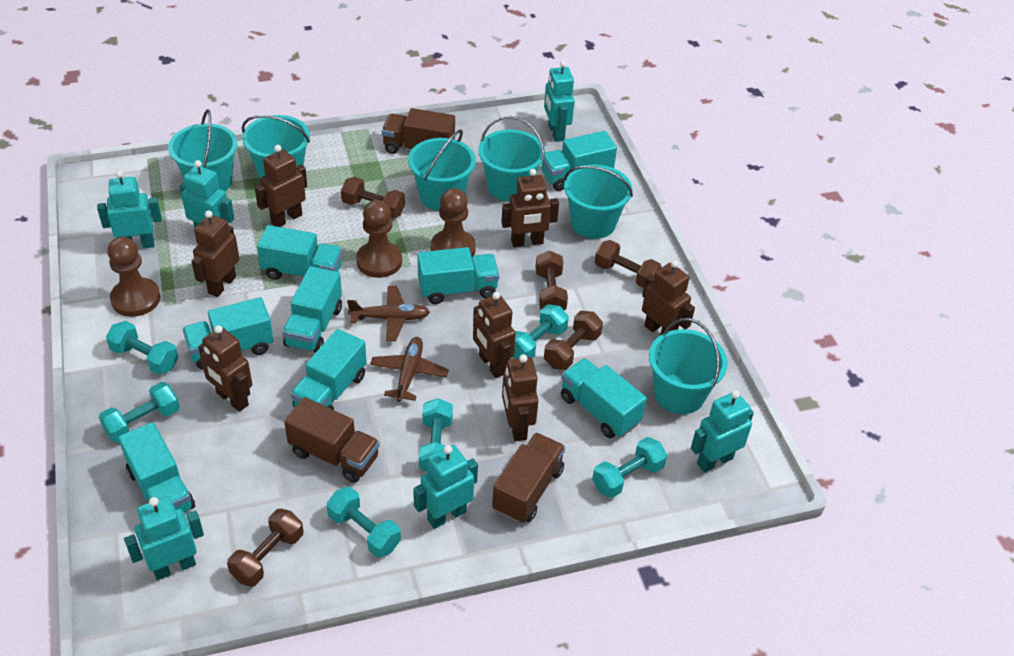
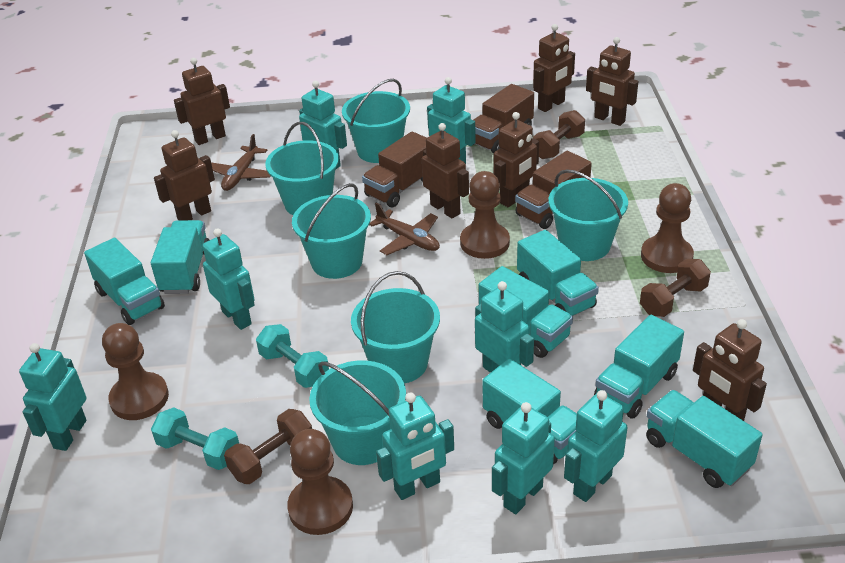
brown dumbbell: 5 -> 3
brown pawn: 3 -> 4
turquoise dumbbell: 6 -> 2
turquoise robot: 6 -> 8
turquoise truck: 8 -> 7

